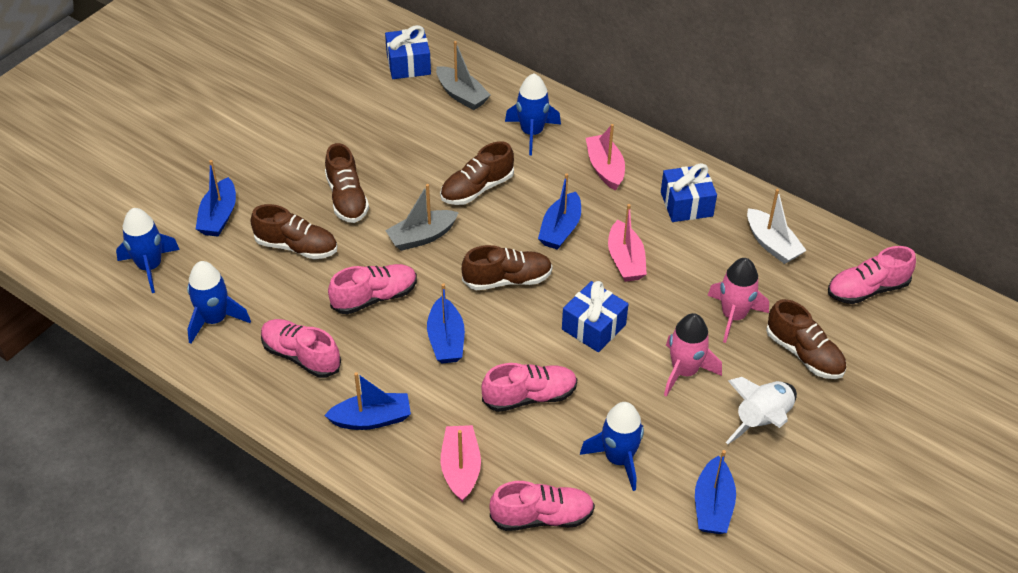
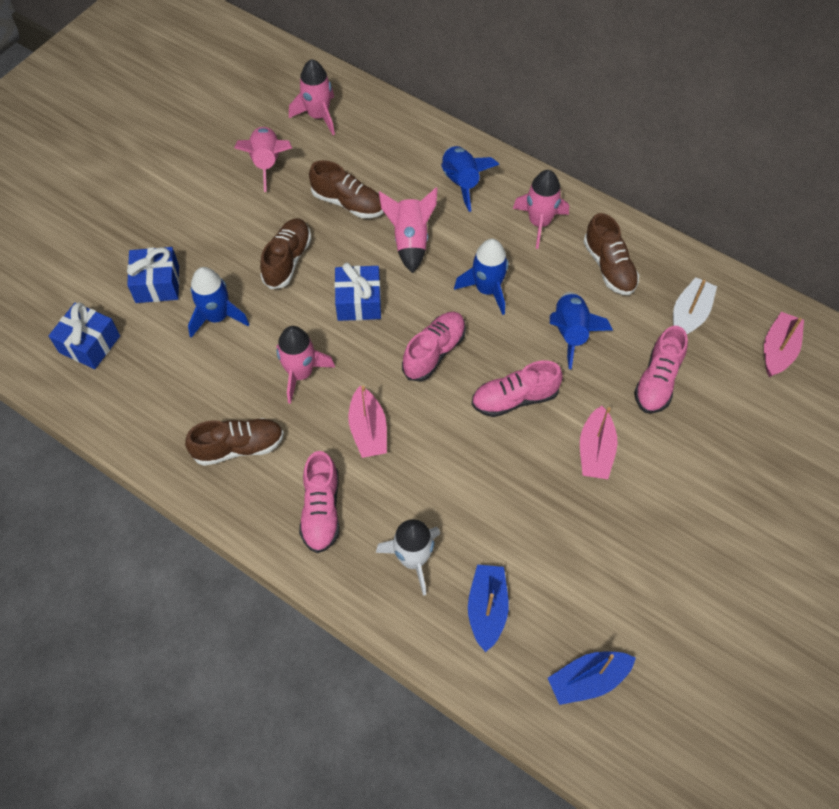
blue boat: 5 -> 2
brown shoe: 5 -> 4
grey boat: 2 -> 0
pink rocket: 2 -> 5
pink shoe: 5 -> 4

